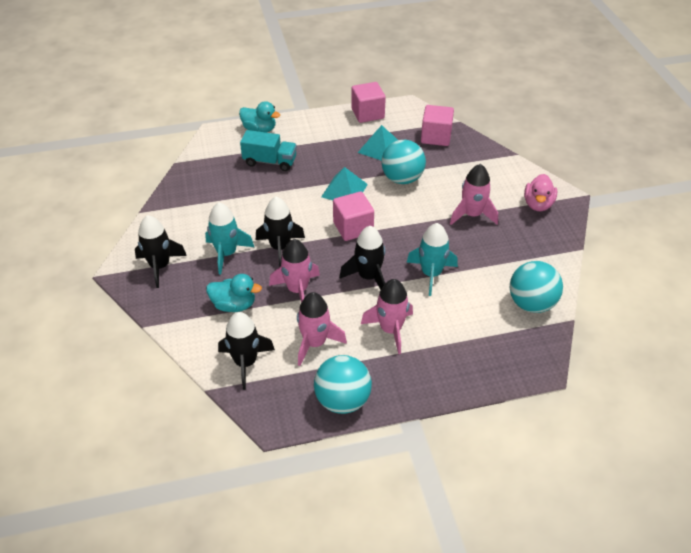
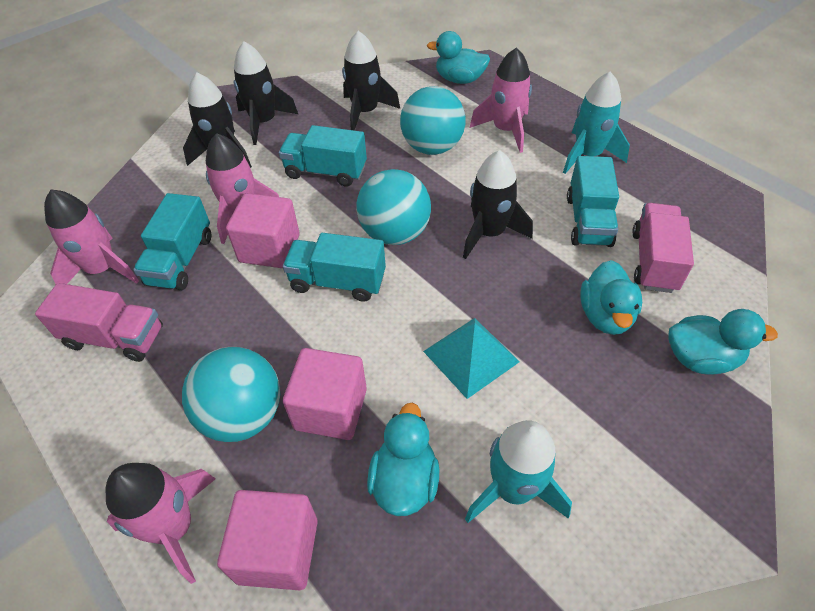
pink duck: 1 -> 0
pink truck: 0 -> 2
turquoise duck: 2 -> 4
turquoise pyramid: 2 -> 1
turquoise truck: 1 -> 4

